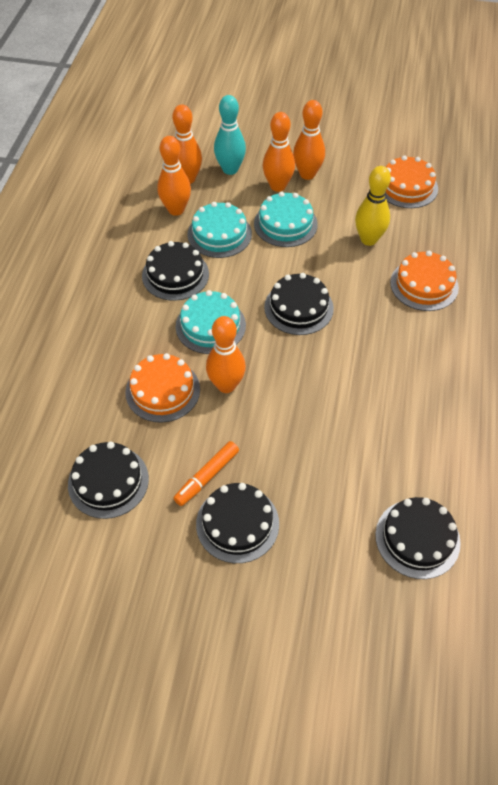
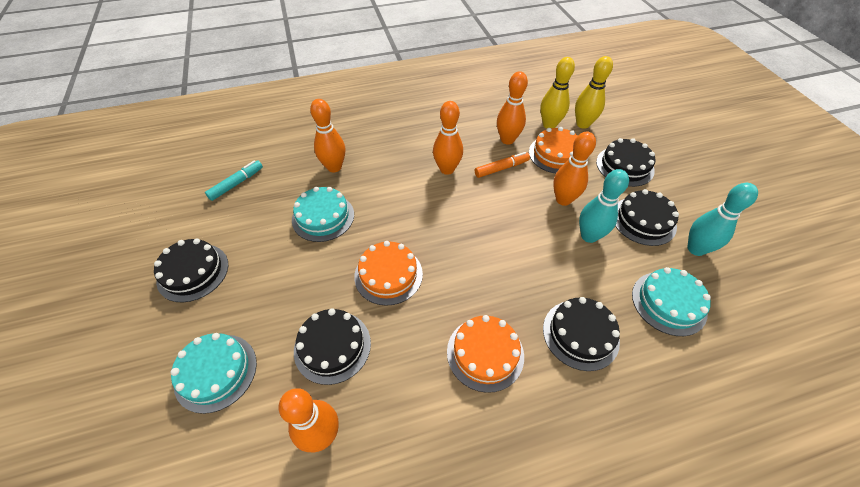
turquoise bowling pin: 1 -> 2
turquoise marker: 0 -> 1
yellow bowling pin: 1 -> 2

